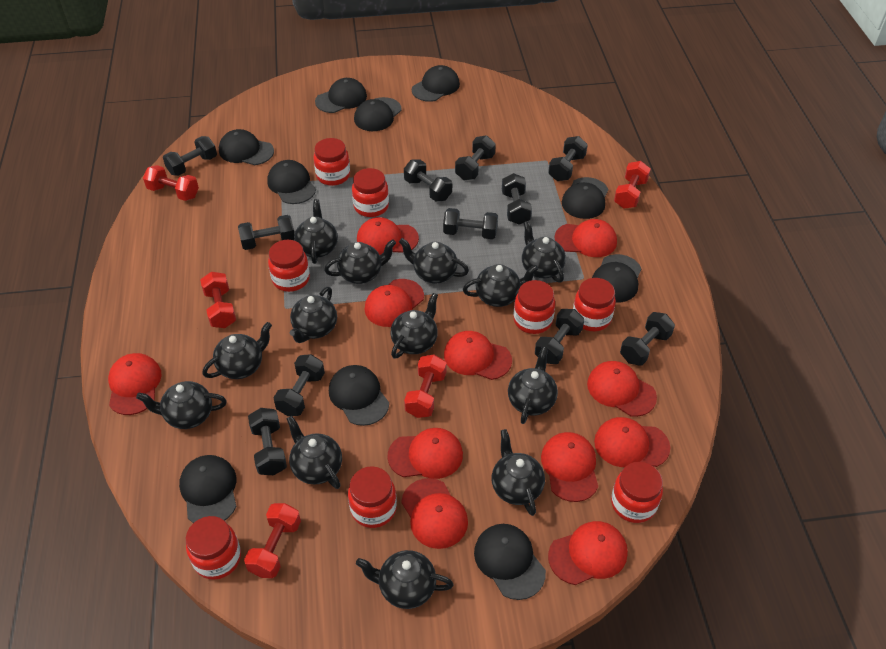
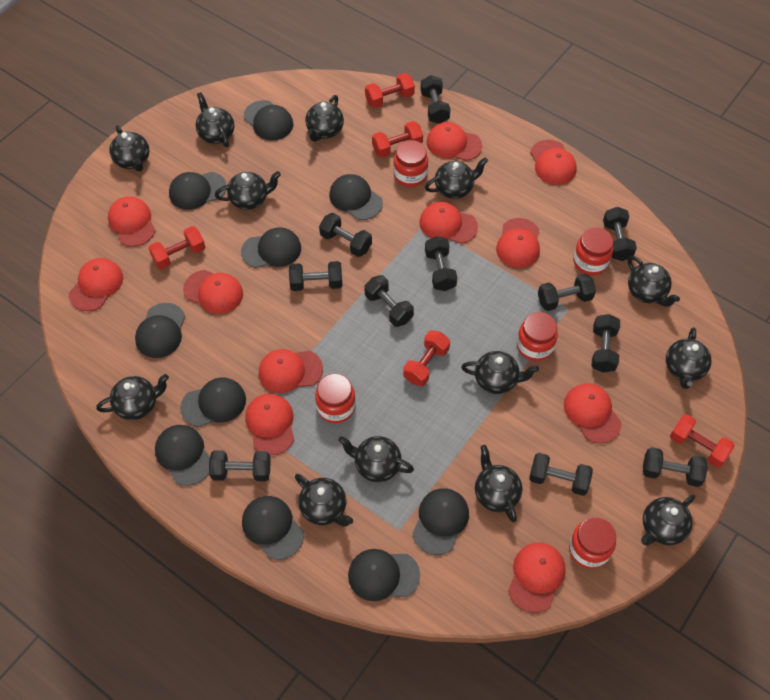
red jar: 8 -> 5

